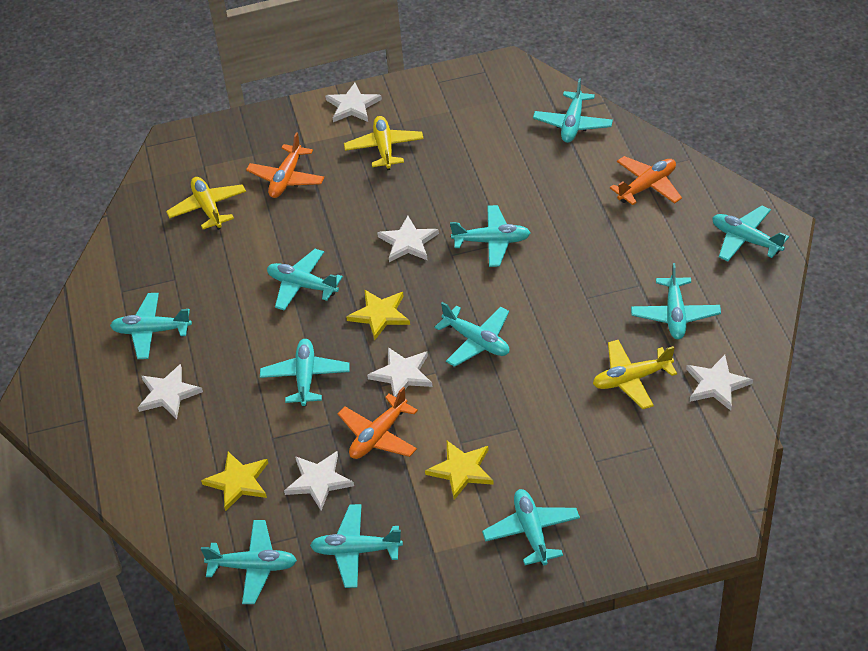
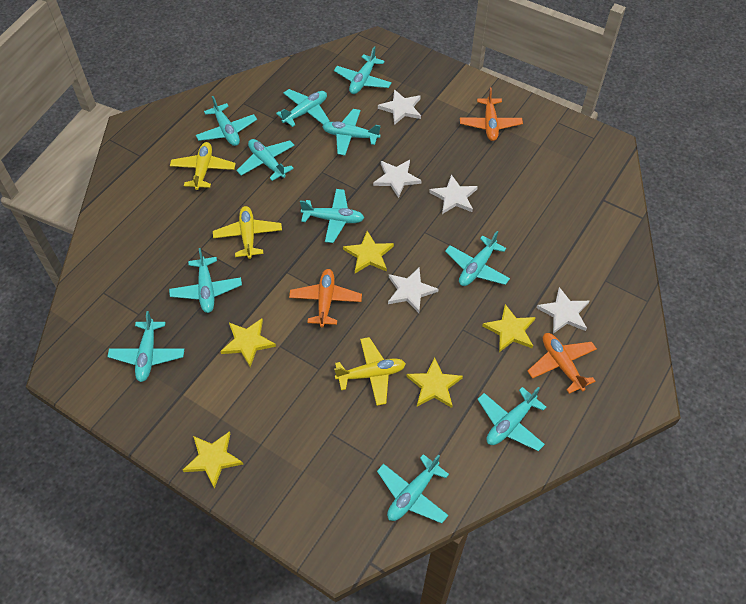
white star: 6 -> 5
yellow star: 3 -> 5

